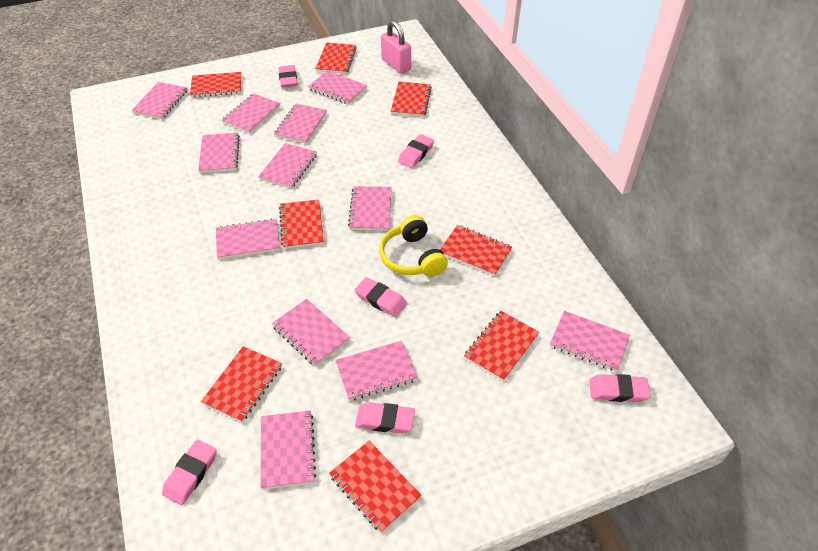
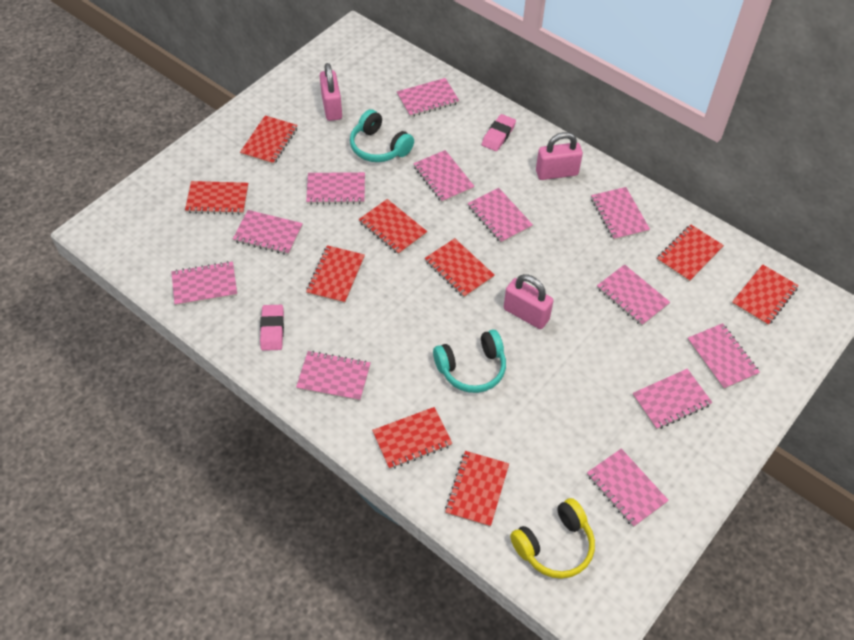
pink eraser: 6 -> 2
pink padlock: 1 -> 3
red notebook: 8 -> 9
turquoise headphones: 0 -> 2

